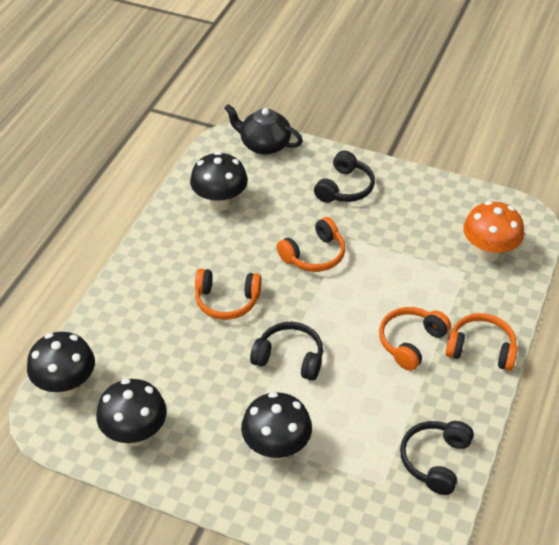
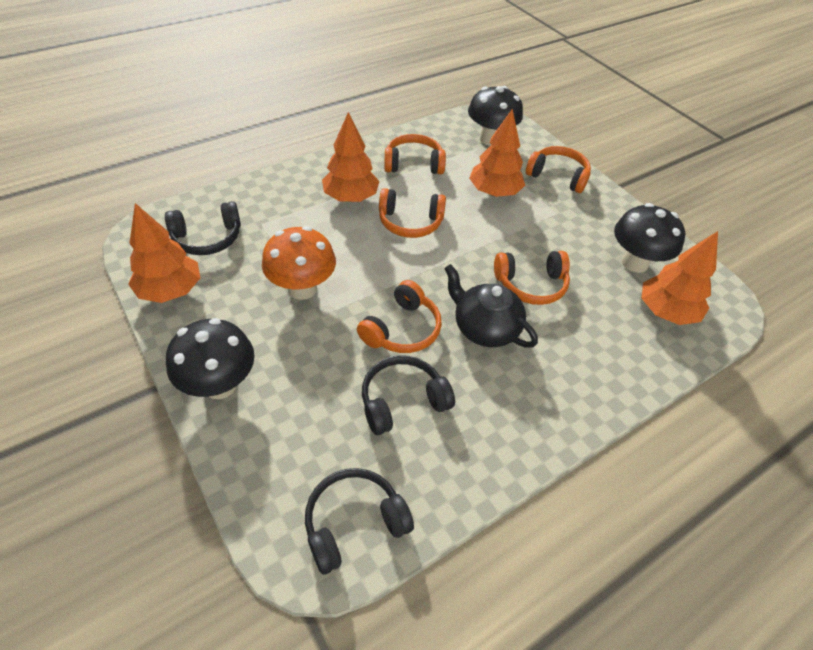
black mushroom: 4 -> 3
orange headphones: 4 -> 5
orange tree: 0 -> 4

